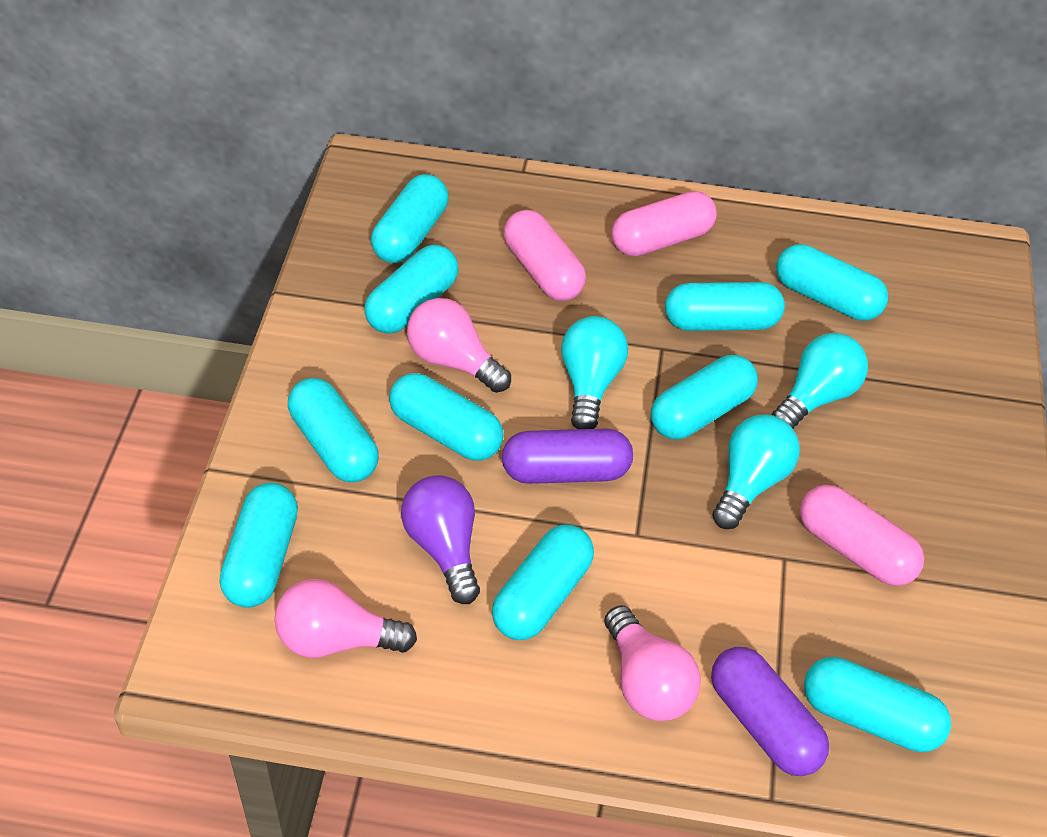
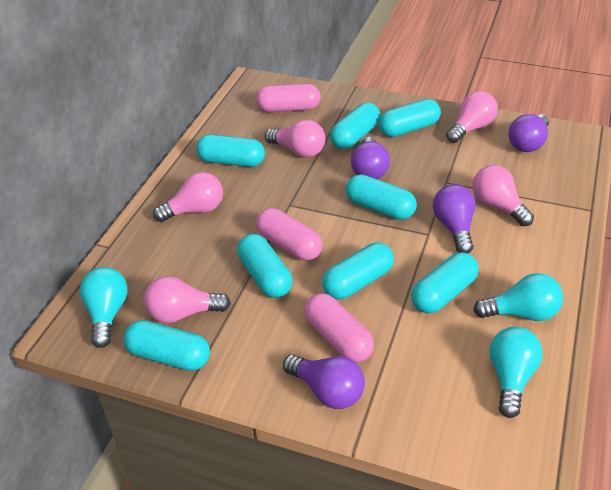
pink light bulb: 3 -> 5
purple capsule: 2 -> 0
purple light bulb: 1 -> 4
turquoise capsule: 10 -> 8

